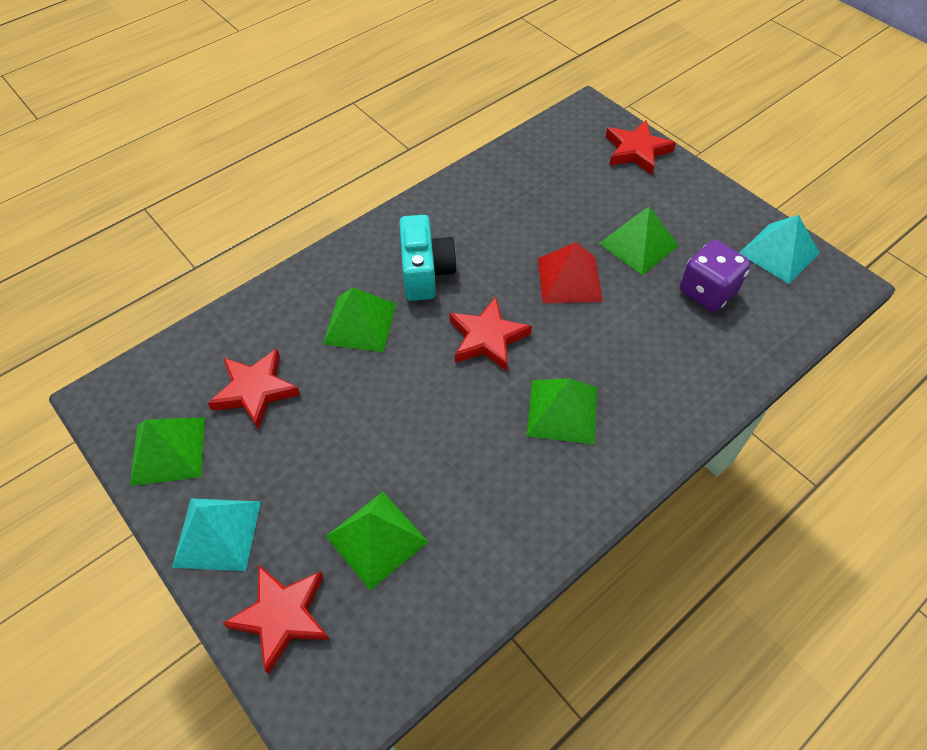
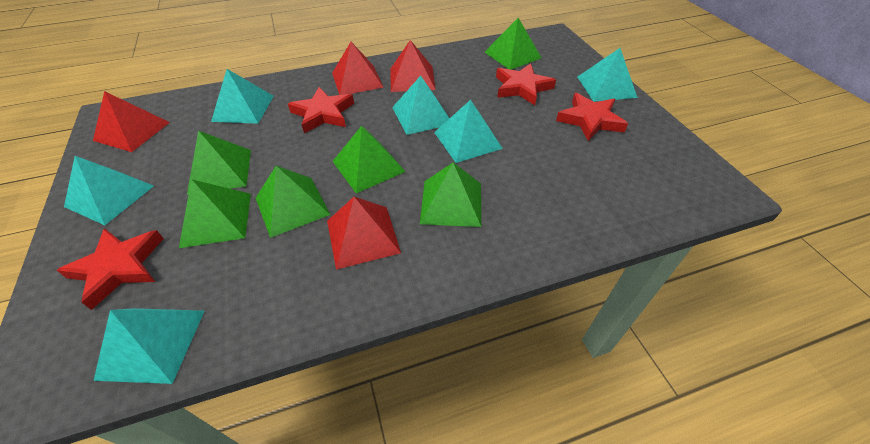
green pyramid: 5 -> 6
purple dice: 1 -> 0
red pyramid: 1 -> 4
turquoise camera: 1 -> 0
turquoise pyramid: 2 -> 6

